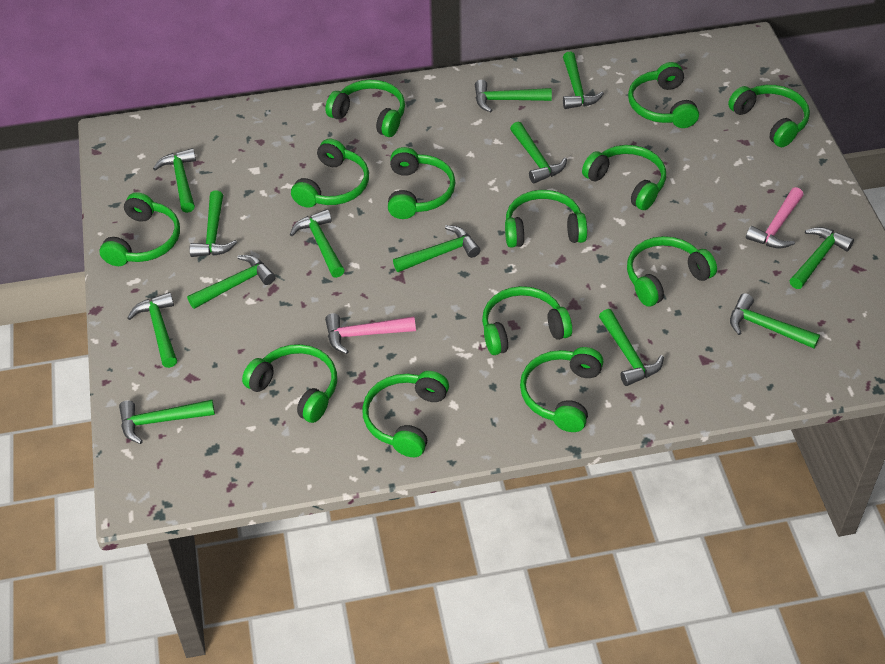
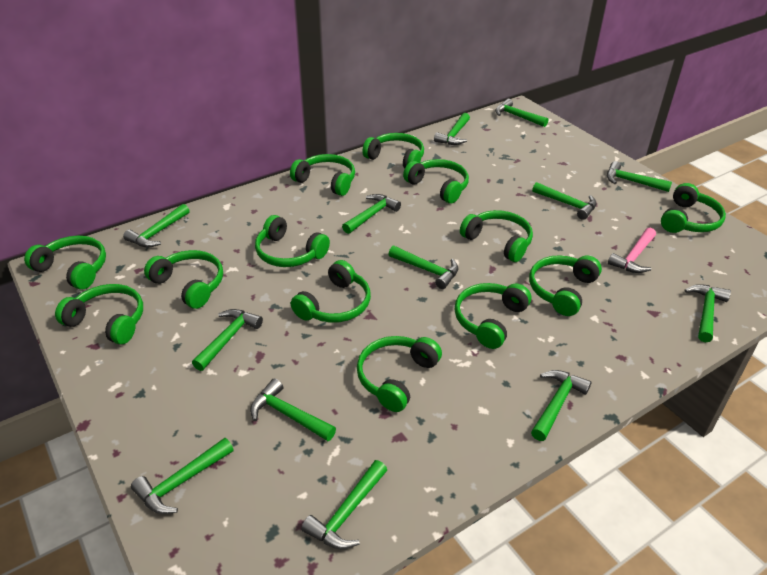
pink hammer: 2 -> 1

